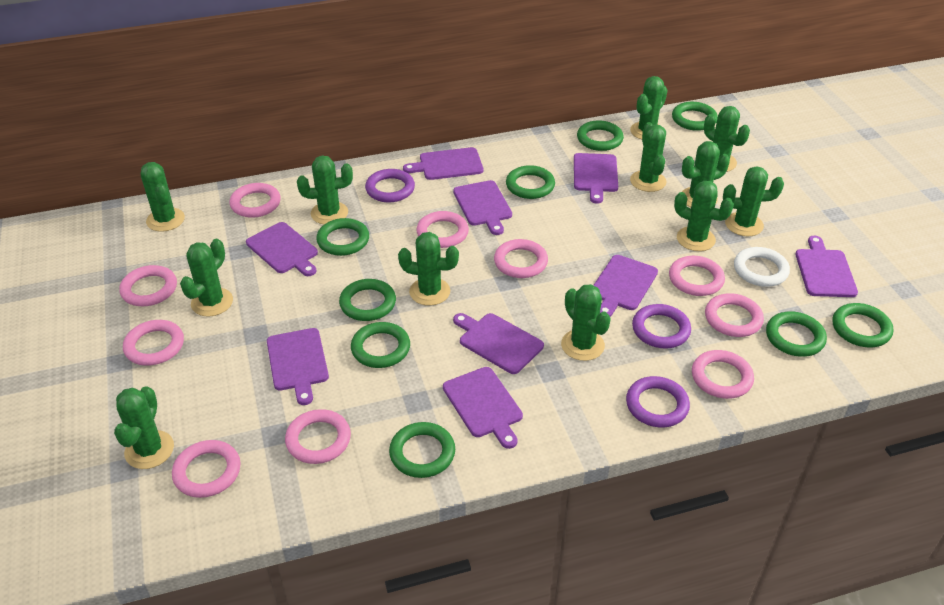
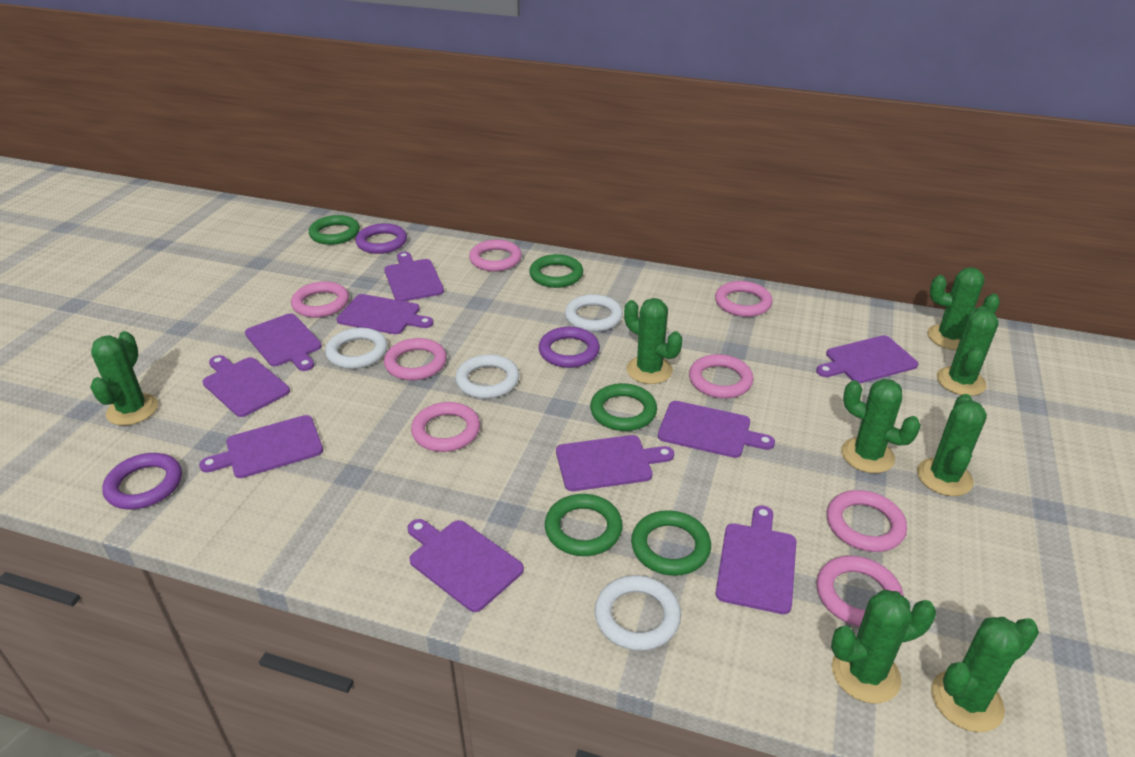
green cactus: 12 -> 8
green ring: 9 -> 5
pink ring: 10 -> 8
purple cutting board: 9 -> 10
white ring: 1 -> 4

